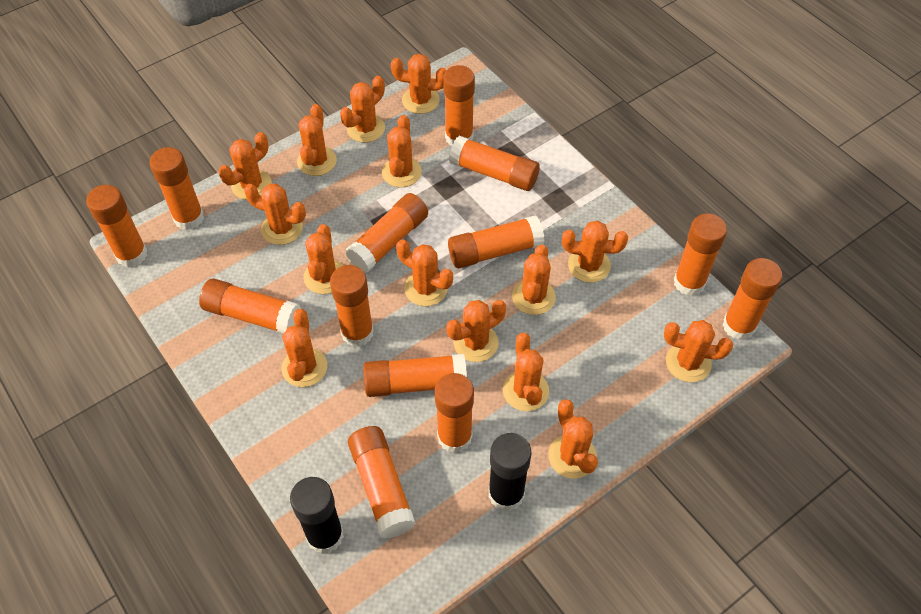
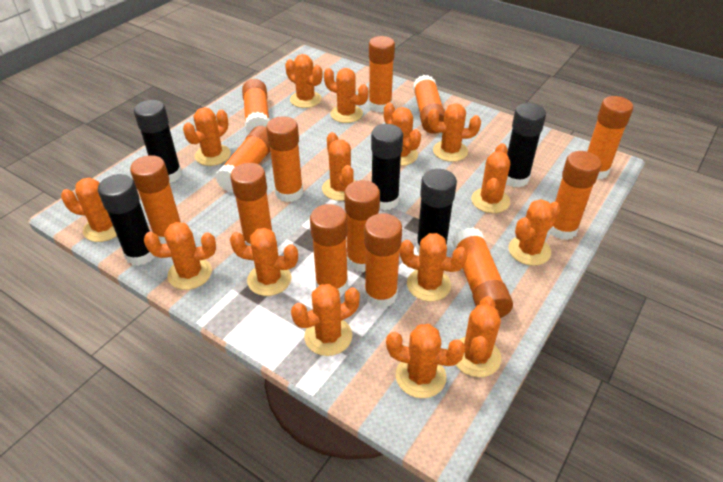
black glue stick: 2 -> 5

